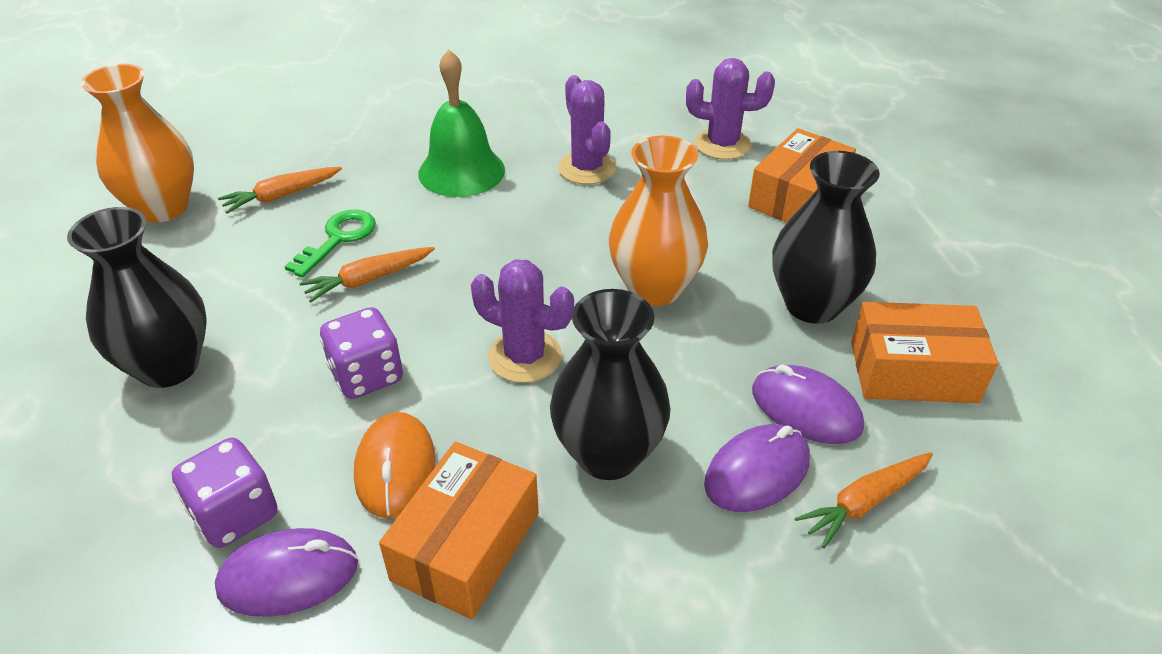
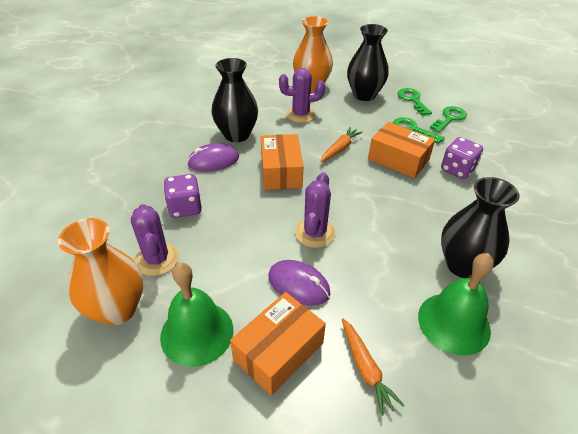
green bell: 1 -> 2
green key: 1 -> 3
orange carrot: 3 -> 2
orange mouse: 1 -> 0
purple mouse: 3 -> 2

